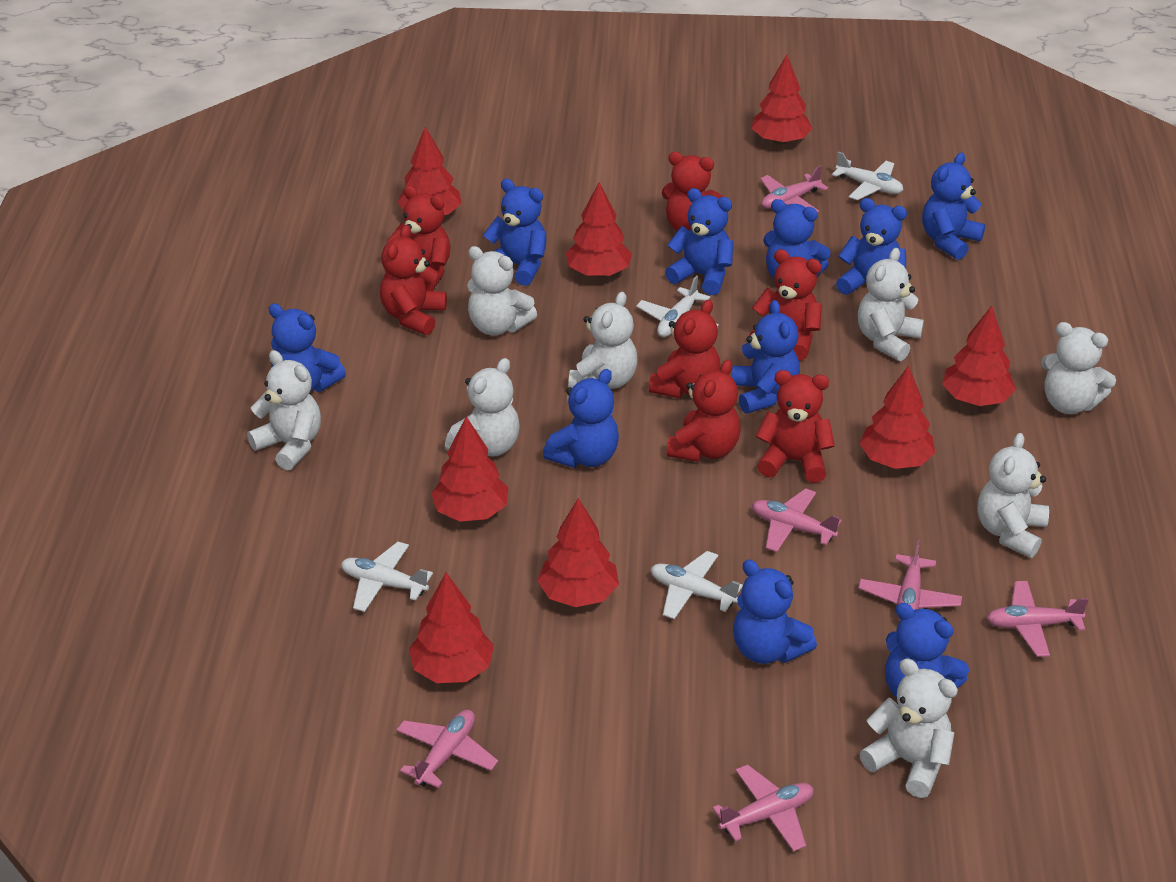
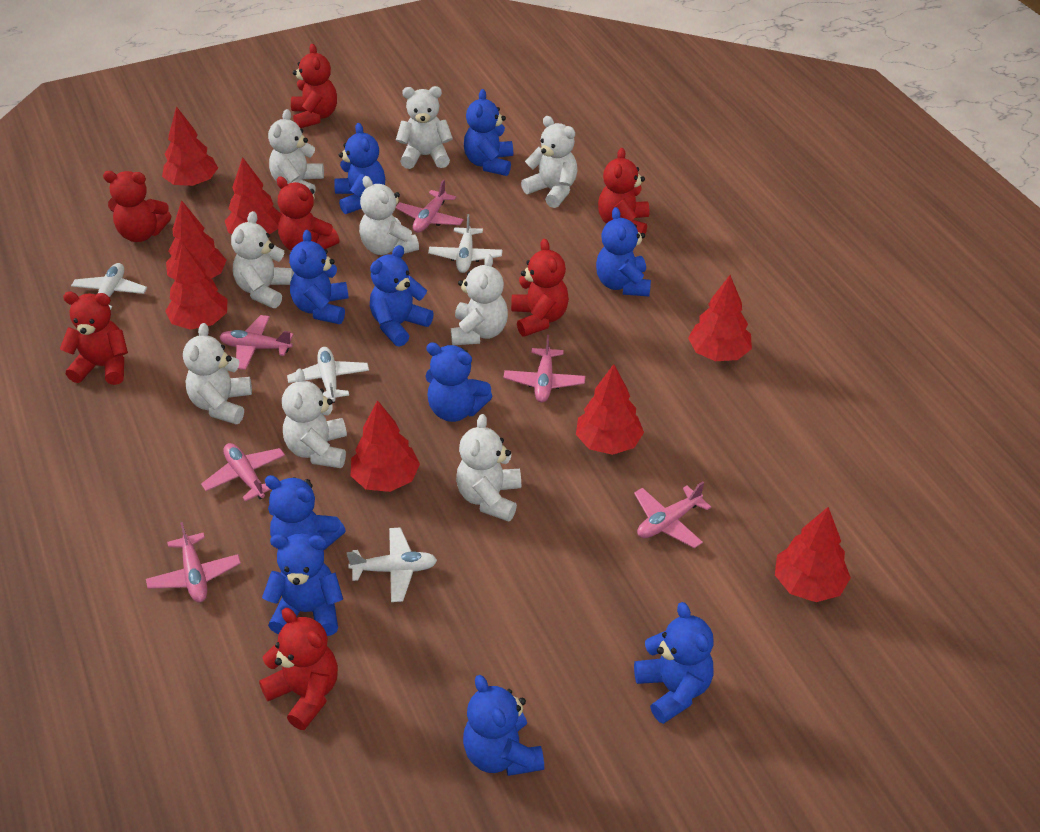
white teddy bear: 8 -> 9

